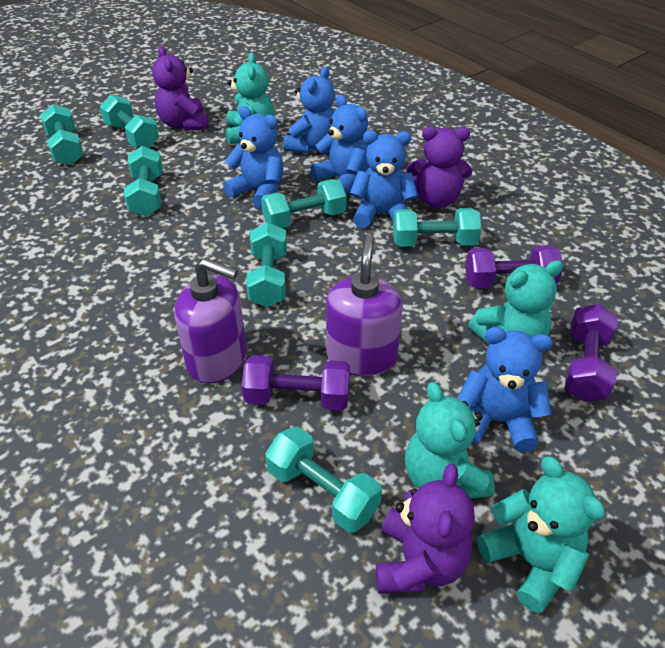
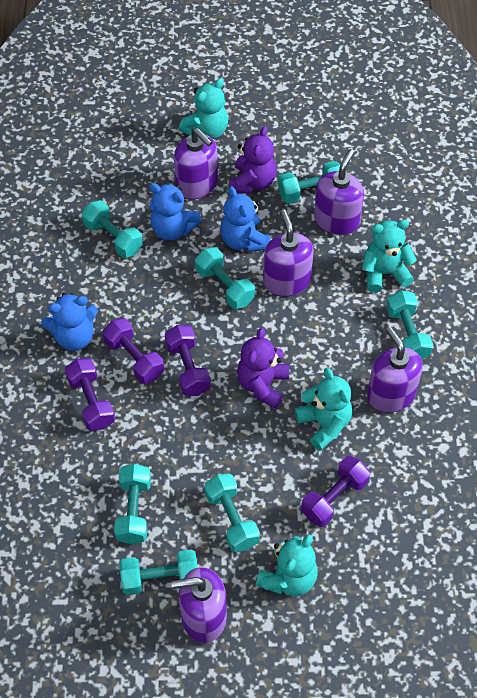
blue teddy bear: 5 -> 3
purple dumbbell: 3 -> 4
purple soap dispenser: 2 -> 5
purple teddy bear: 3 -> 2

